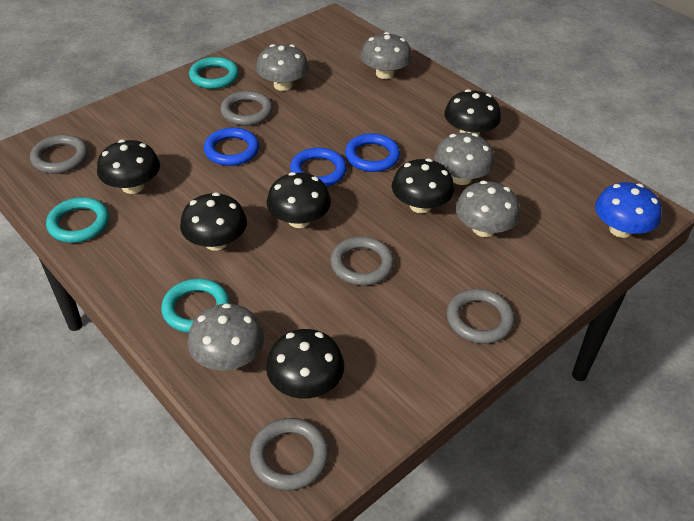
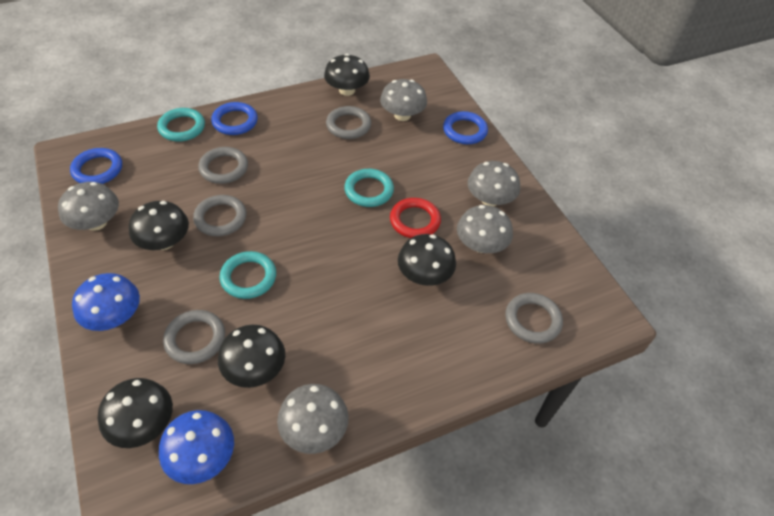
black mushroom: 6 -> 5
blue mushroom: 1 -> 2
red ring: 0 -> 1

